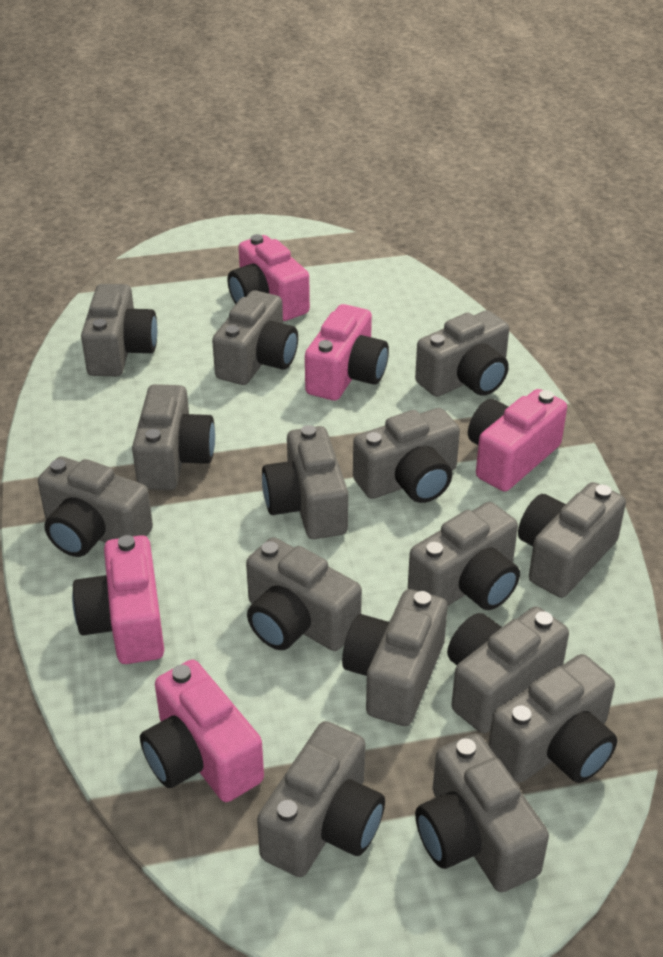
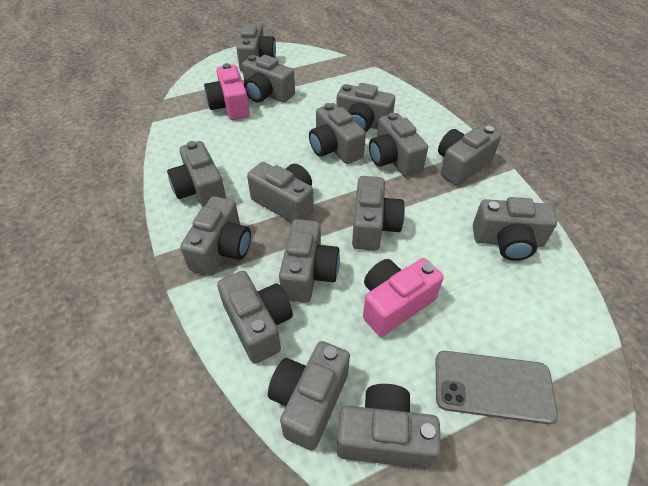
grey phone: 0 -> 1
pink camera: 5 -> 2

